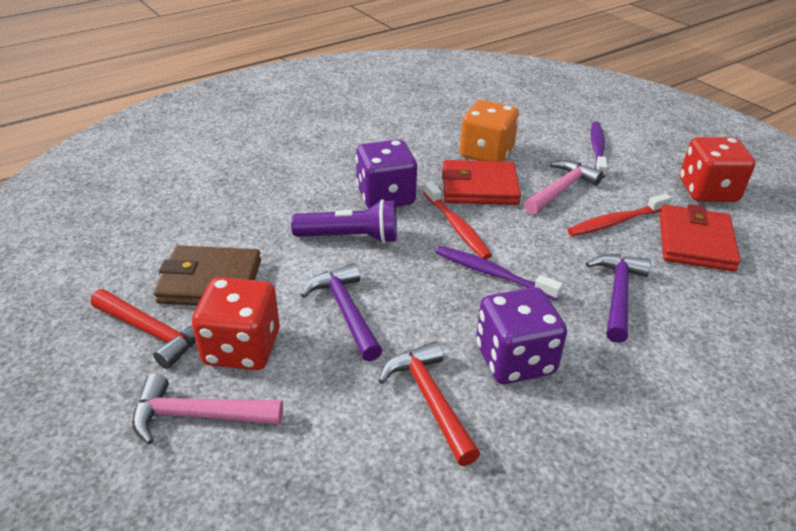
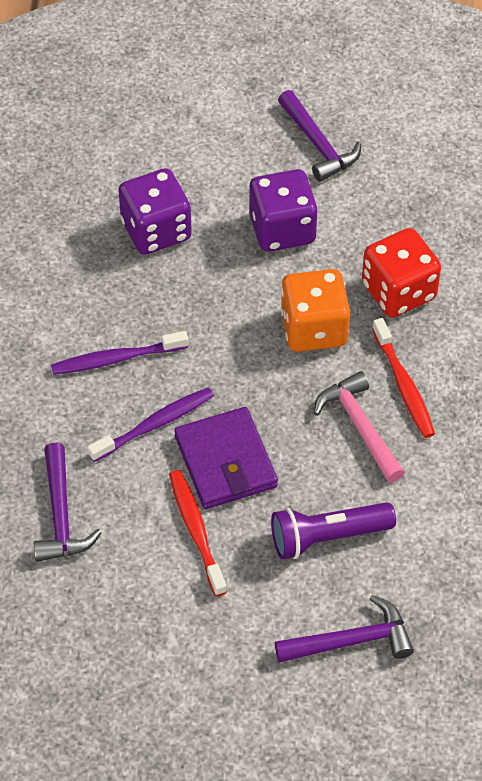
brown wallet: 1 -> 0
pink hammer: 2 -> 1
purple hammer: 2 -> 3
purple wallet: 0 -> 1
red dice: 2 -> 1
red hammer: 2 -> 0
red wallet: 2 -> 0

